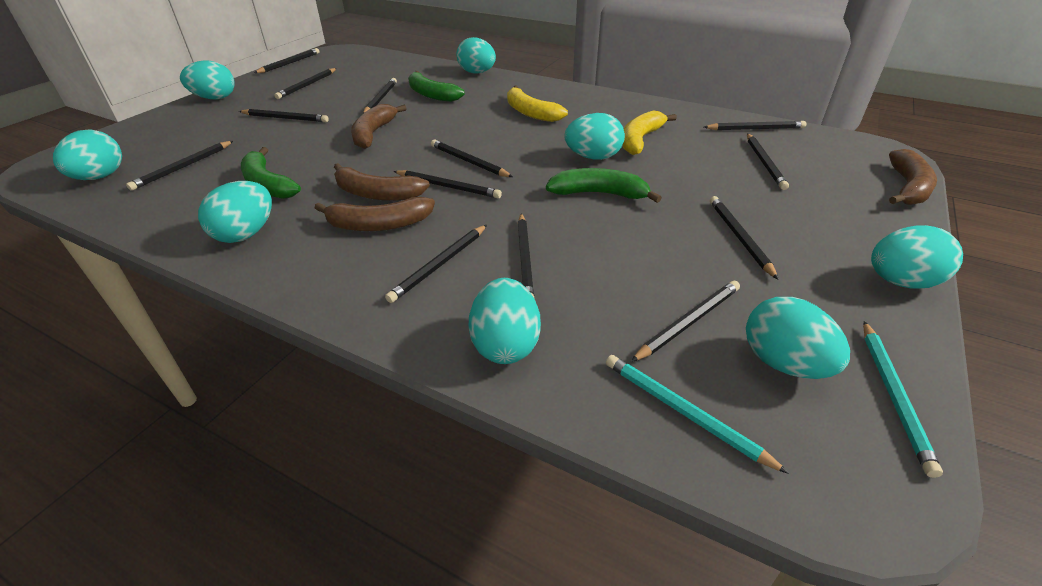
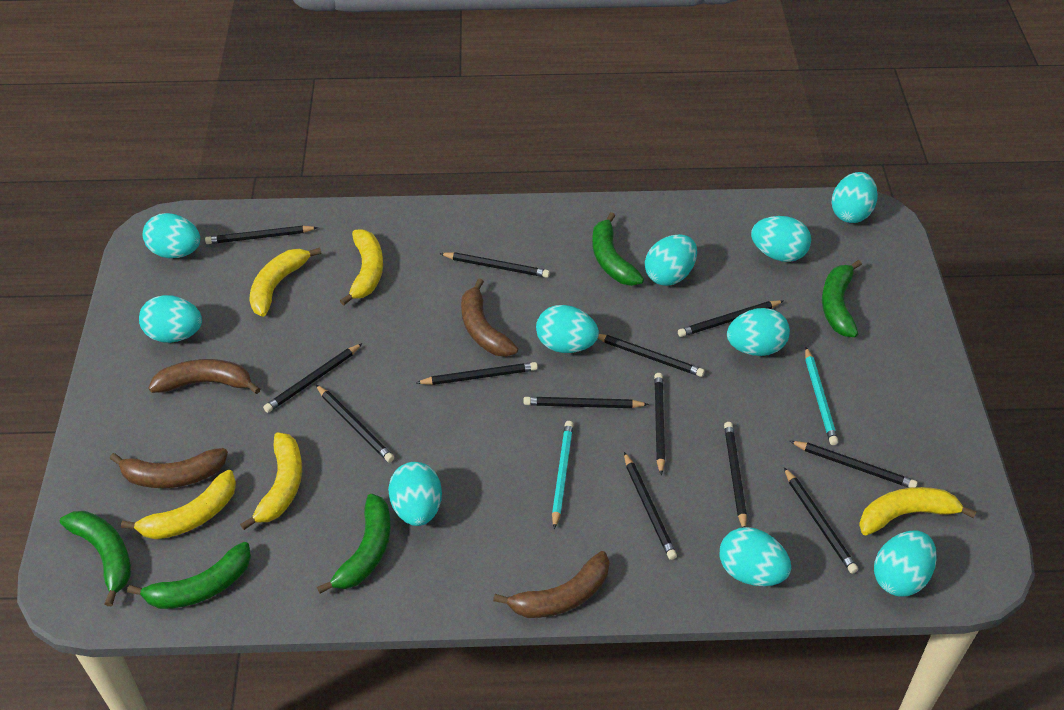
green banana: 3 -> 5
turquoise egg: 8 -> 10
yellow banana: 2 -> 5

